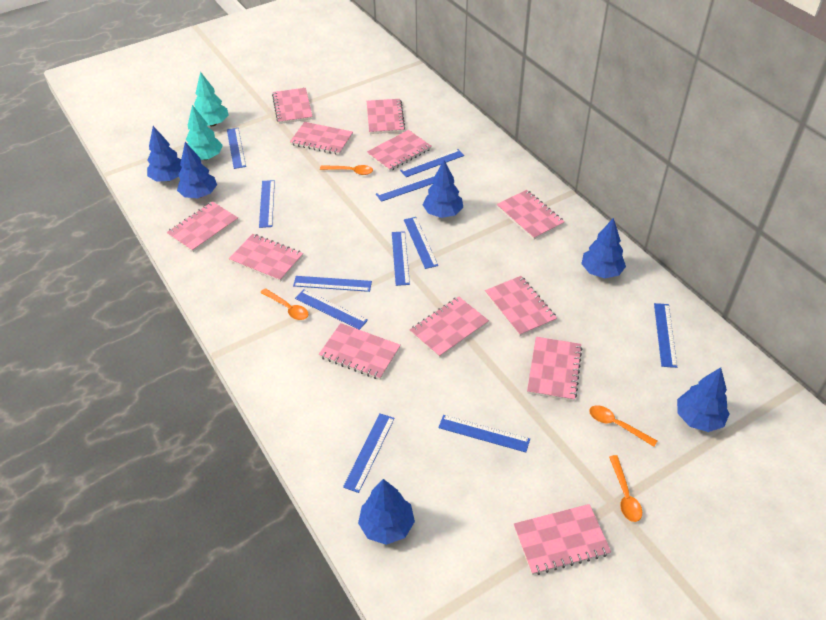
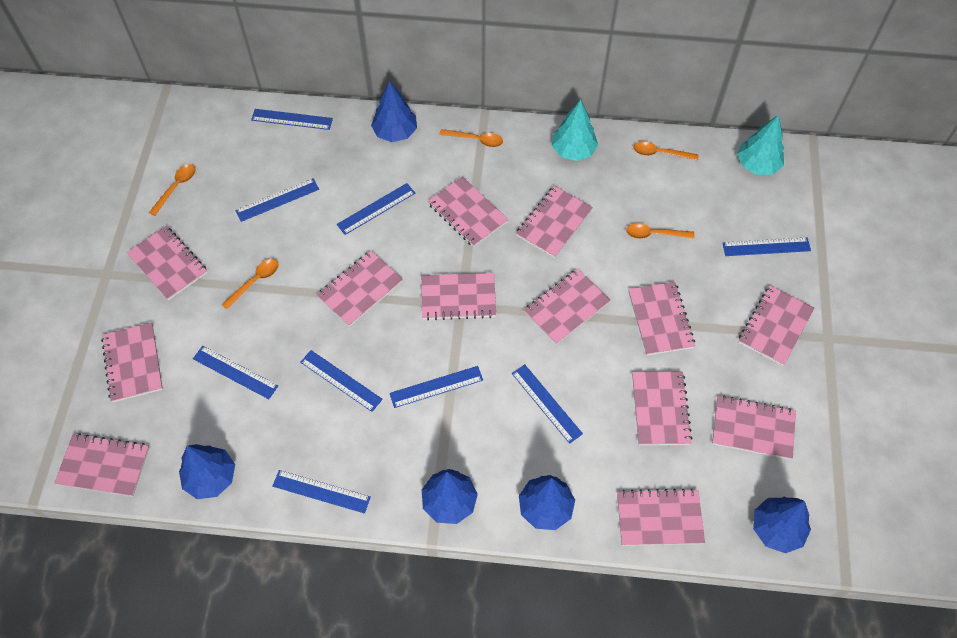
blue ruler: 11 -> 9
blue tree: 6 -> 5
orange spoon: 4 -> 5
pink notebook: 12 -> 13

